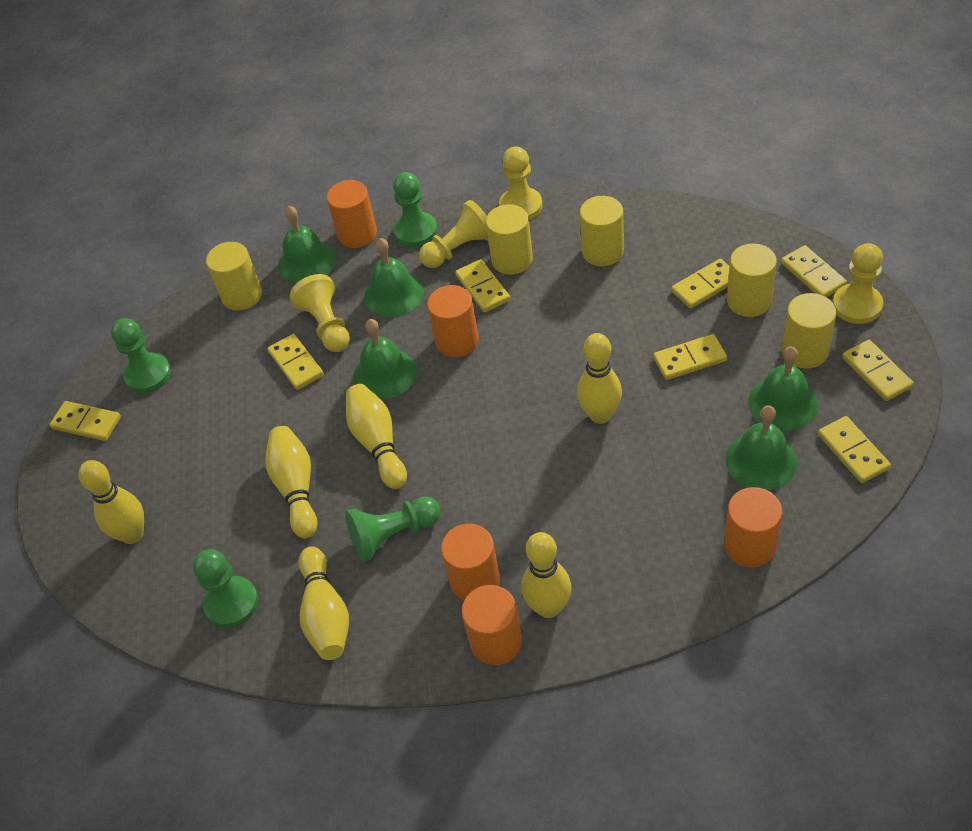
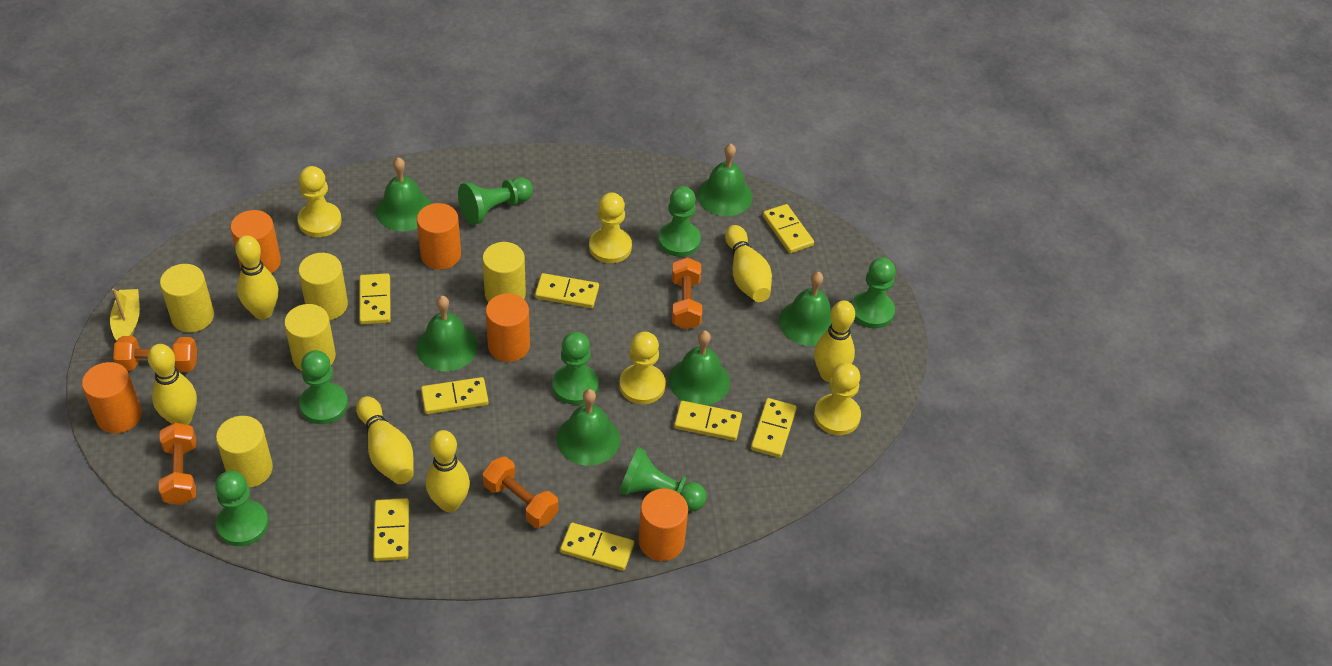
green bell: 5 -> 6
green pawn: 4 -> 7
orange dumbbell: 0 -> 4
yellow boat: 0 -> 1

